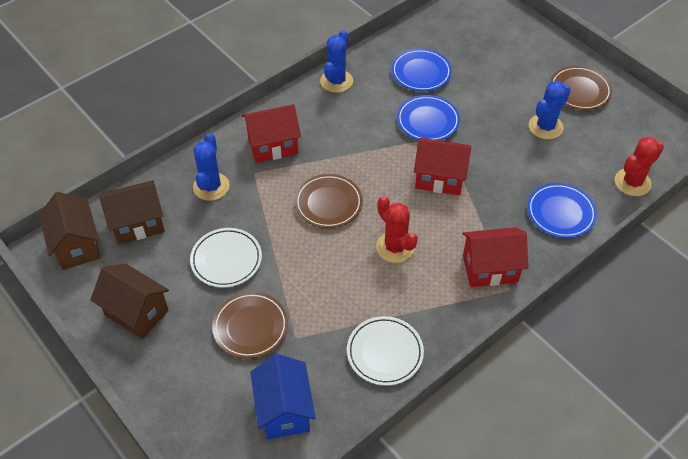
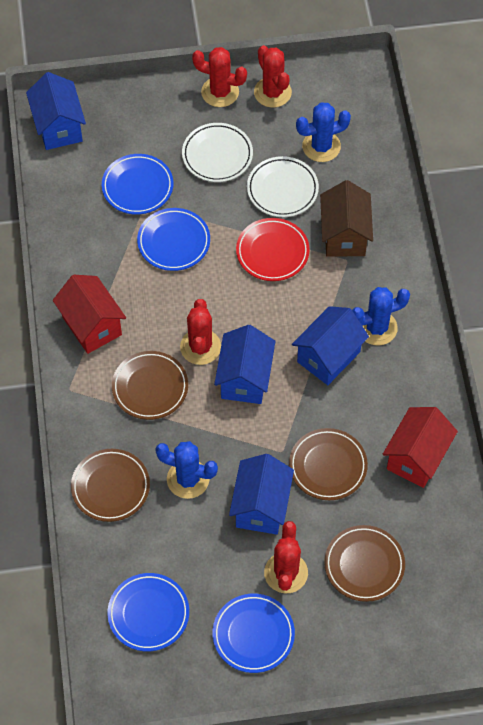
blue house: 1 -> 4
blue plate: 3 -> 4
brown house: 3 -> 1
brown plate: 3 -> 4
red cactus: 2 -> 4
red house: 3 -> 2
red plate: 0 -> 1

